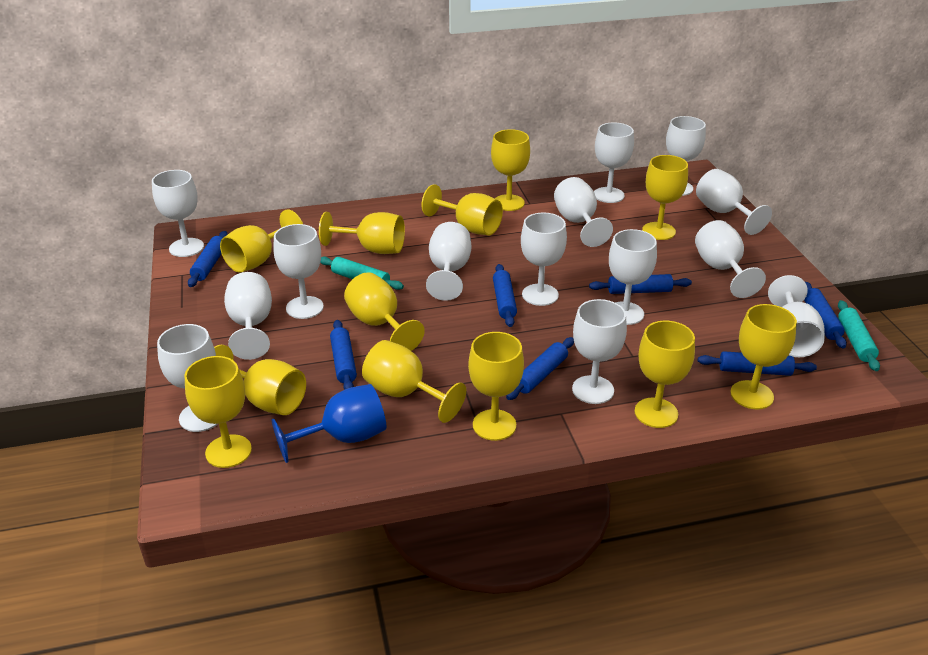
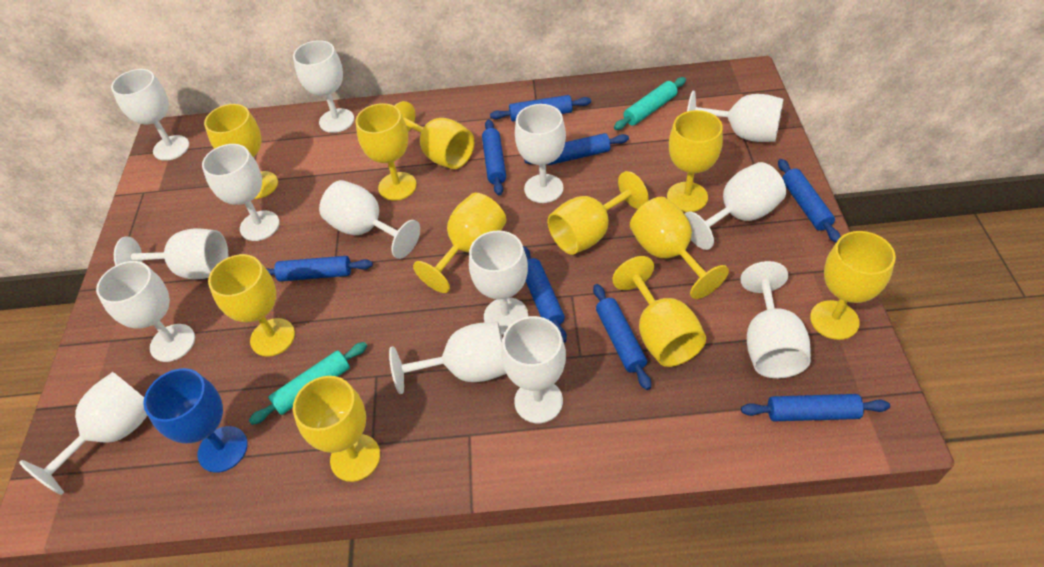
blue rolling pin: 7 -> 8
yellow goblet: 12 -> 11

